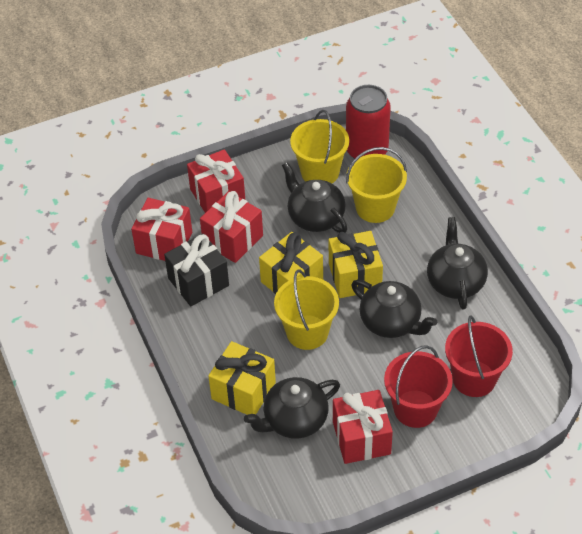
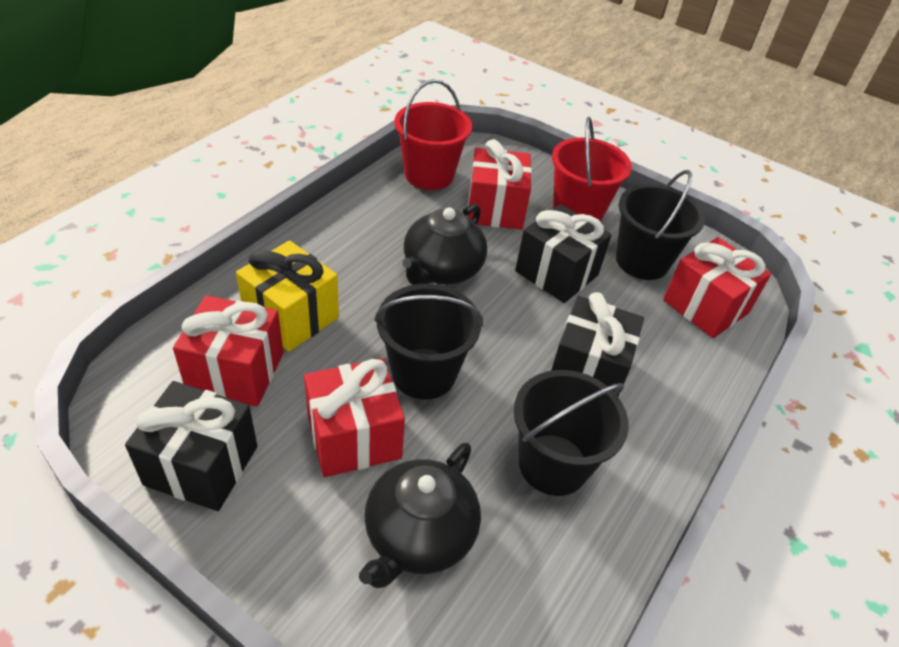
black bucket: 0 -> 3
black gift: 1 -> 3
black teapot: 4 -> 2
red can: 1 -> 0
yellow bucket: 3 -> 0
yellow gift: 3 -> 1

